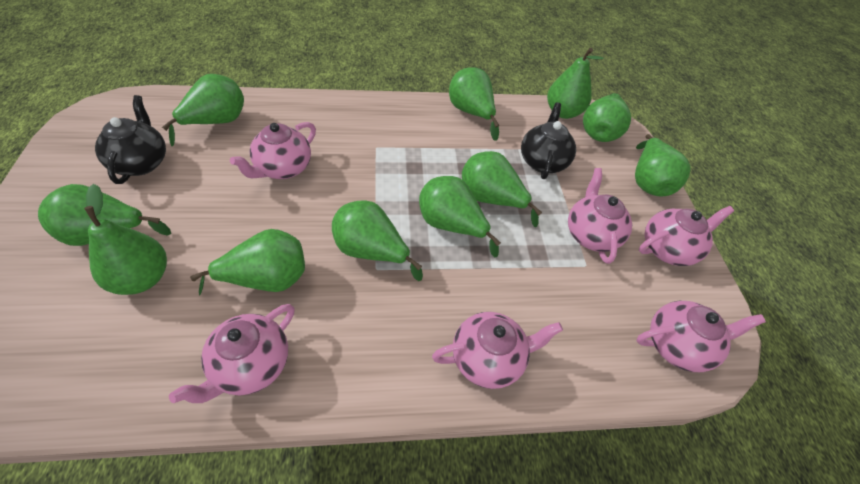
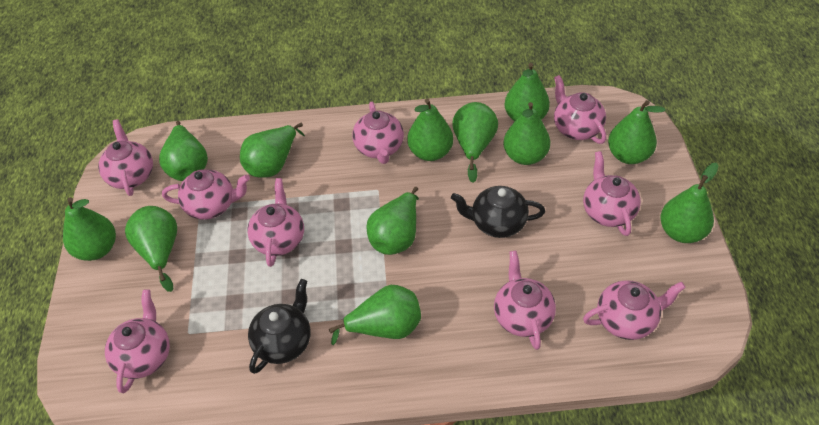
green pear: 11 -> 12
pink teapot: 6 -> 9

